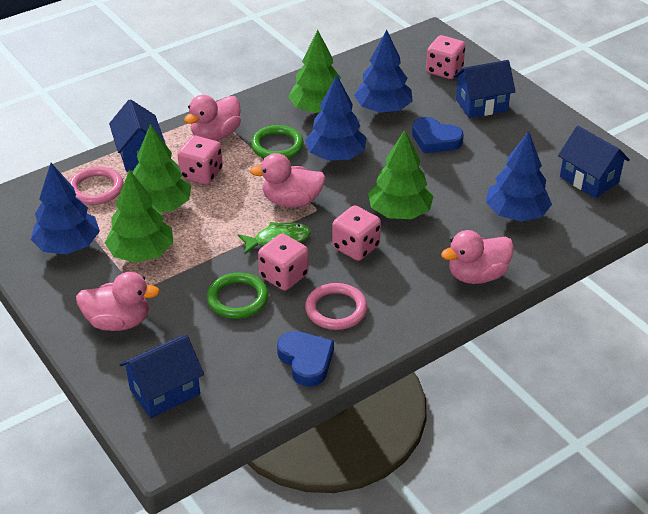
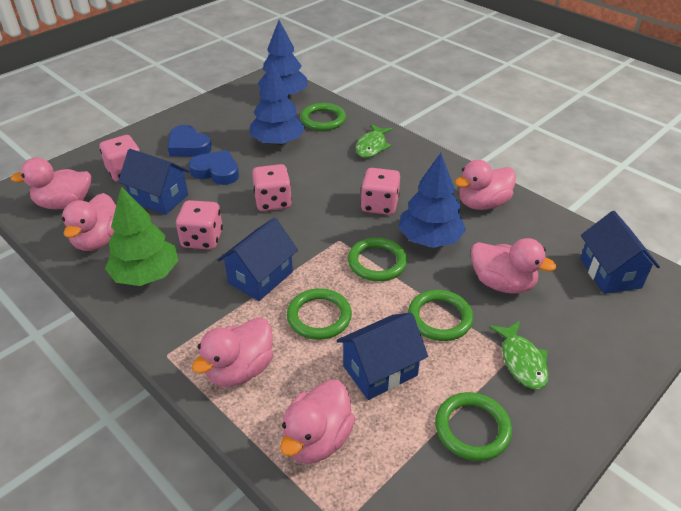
blue tree: 4 -> 3
green fish: 1 -> 2
green ring: 2 -> 5
green tree: 4 -> 1
pink duck: 4 -> 6
pink ring: 2 -> 0

